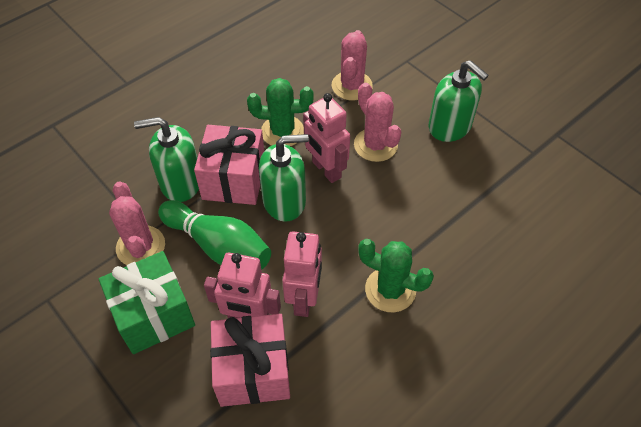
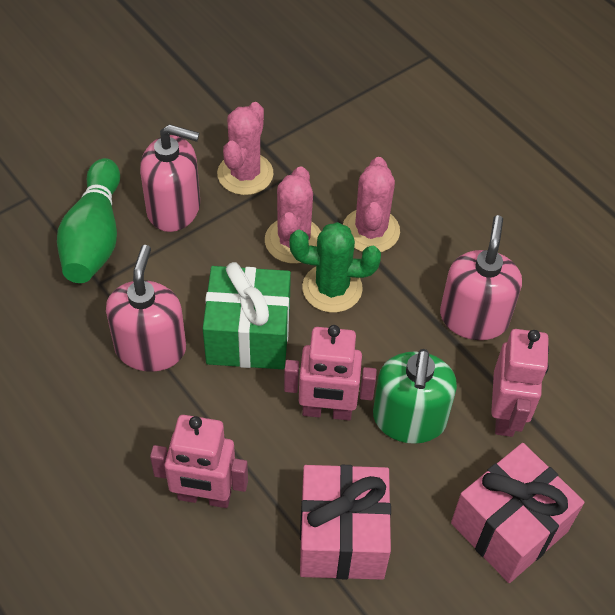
green cactus: 2 -> 1
green soap dispenser: 3 -> 1
pink soap dispenser: 0 -> 3

